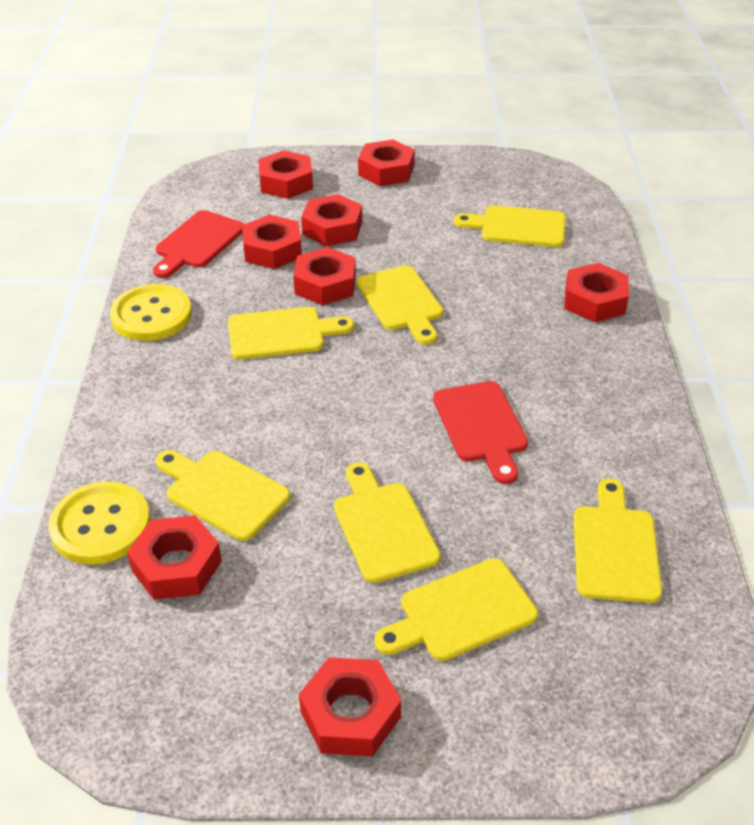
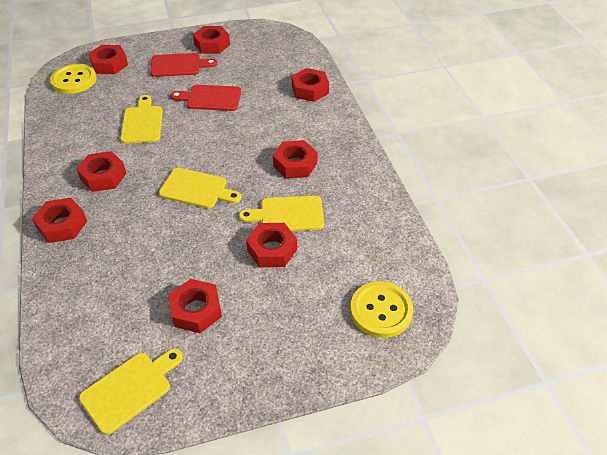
yellow cutting board: 7 -> 4

